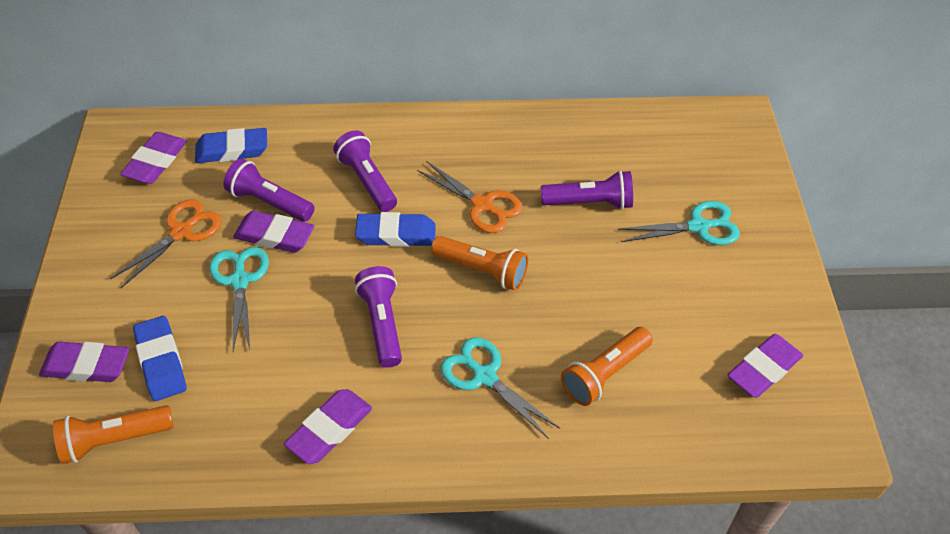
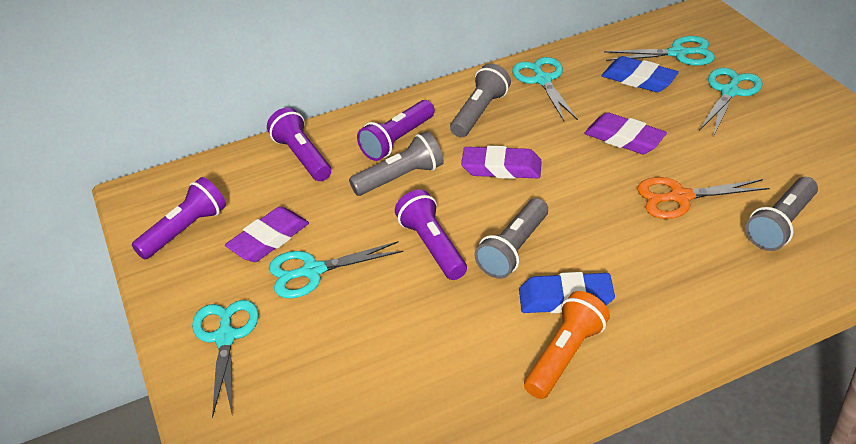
blue eraser: 3 -> 2
grey flashlight: 0 -> 4
orange flashlight: 3 -> 1
orange scissors: 2 -> 1
purple eraser: 5 -> 3
turquoise scissors: 3 -> 5

